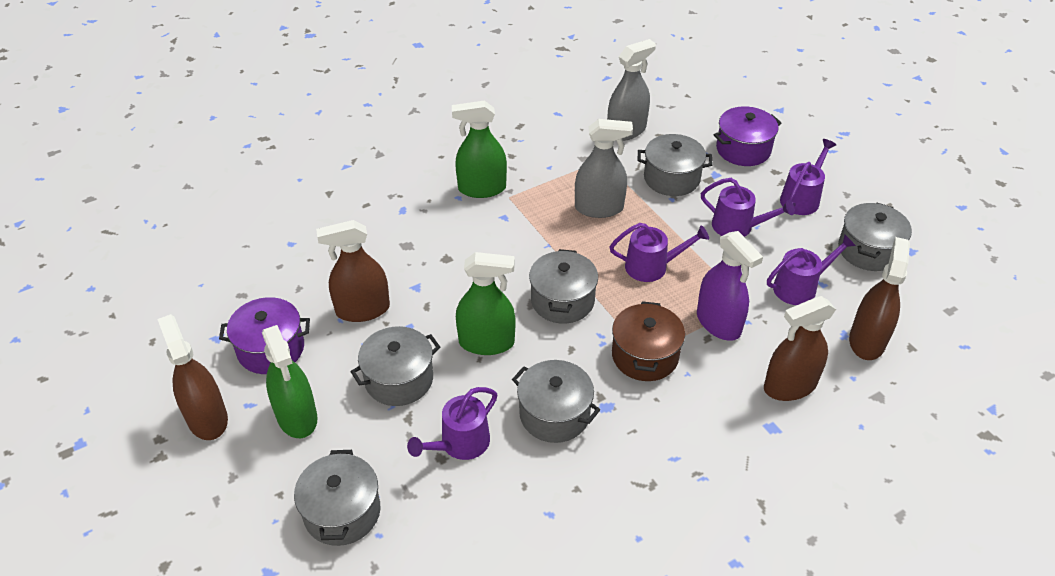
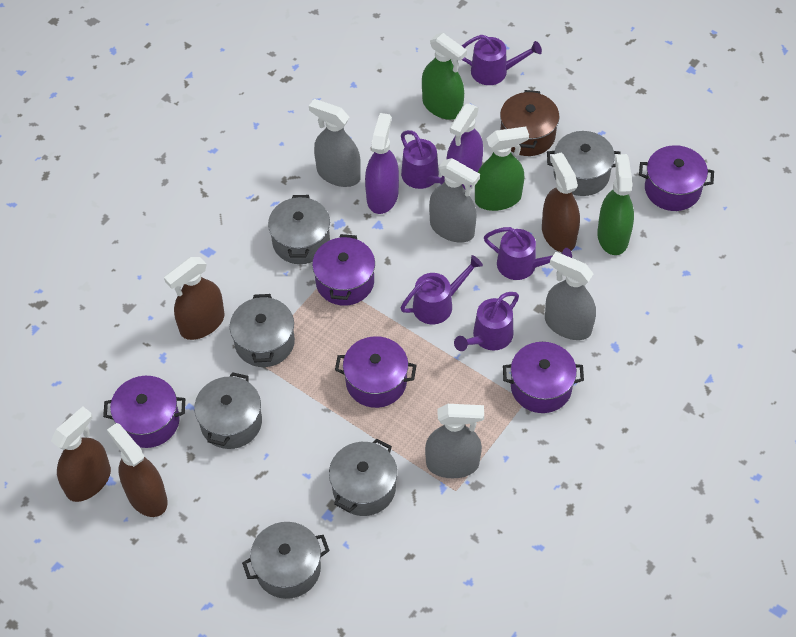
grey spray bottle: 2 -> 4
purple pot: 2 -> 5
purple spray bottle: 1 -> 2

